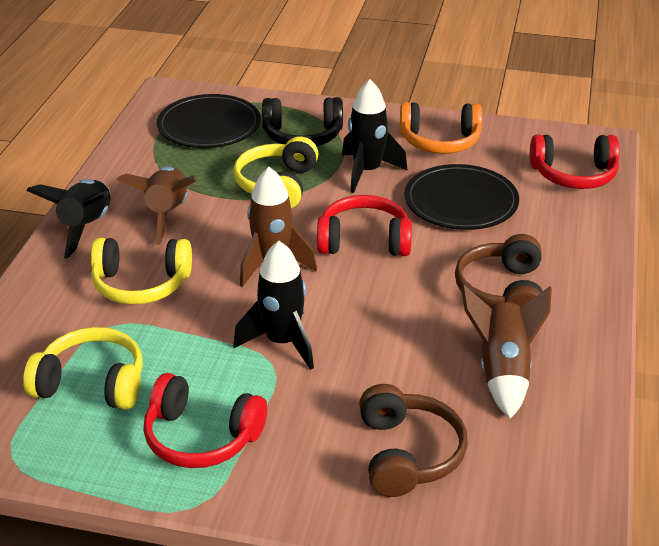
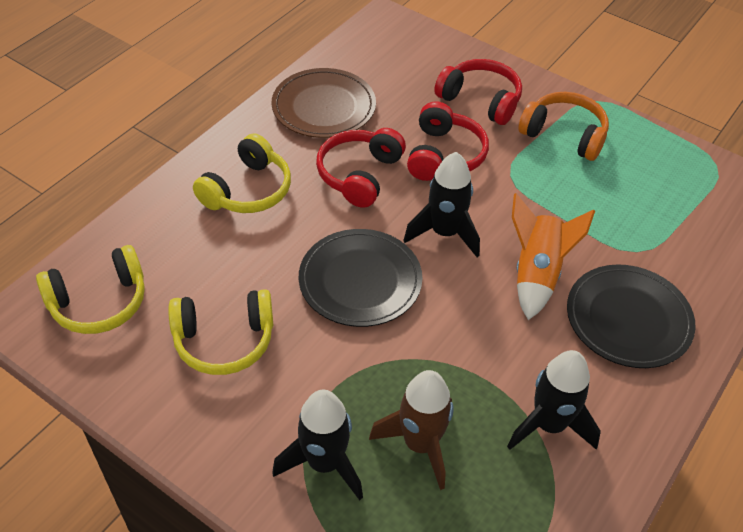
black headphones: 1 -> 0
brown headphones: 2 -> 0
brown plate: 0 -> 1
brown rocket: 3 -> 1
orange rocket: 0 -> 1

